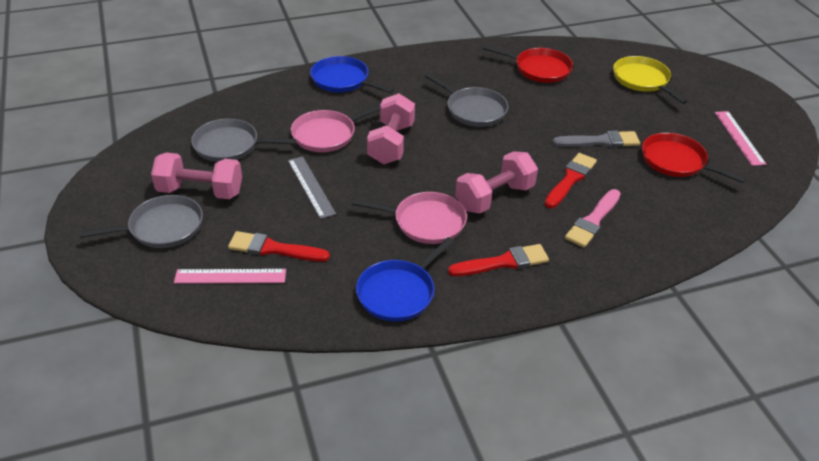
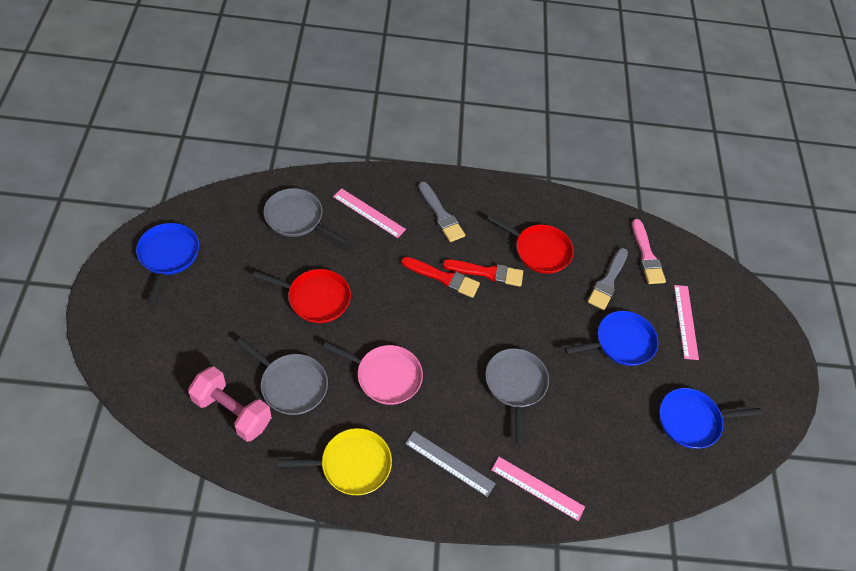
blue pan: 2 -> 3
grey brush: 1 -> 2
pink dumbbell: 3 -> 1
pink pan: 2 -> 1
pink ruler: 2 -> 3
red brush: 3 -> 2

